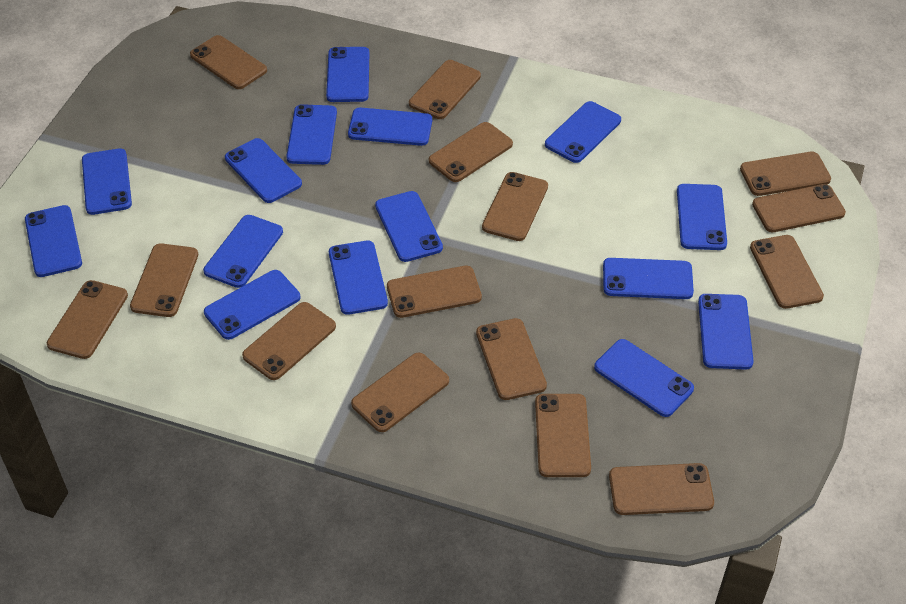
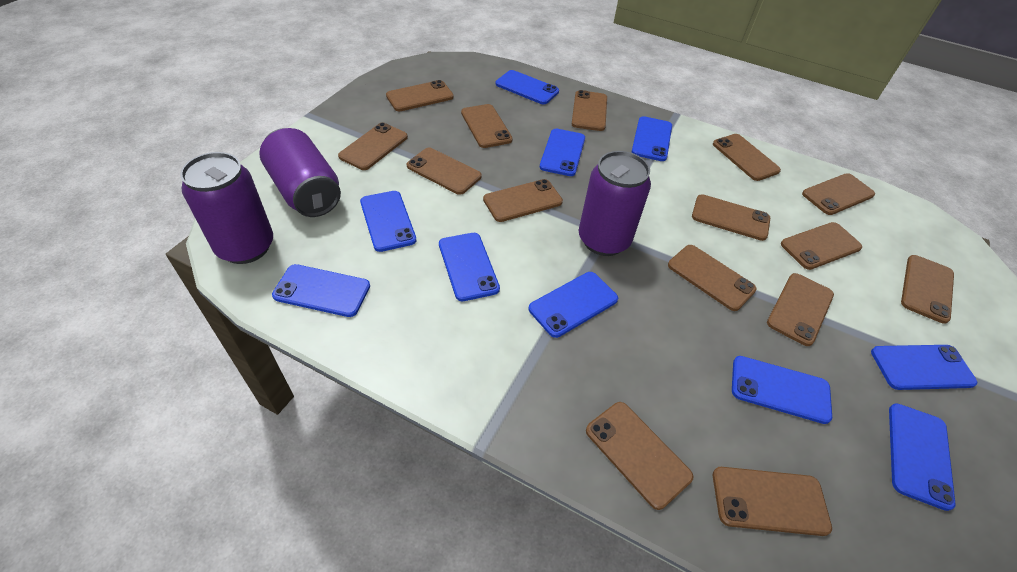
blue phone: 15 -> 10
purple can: 0 -> 3

